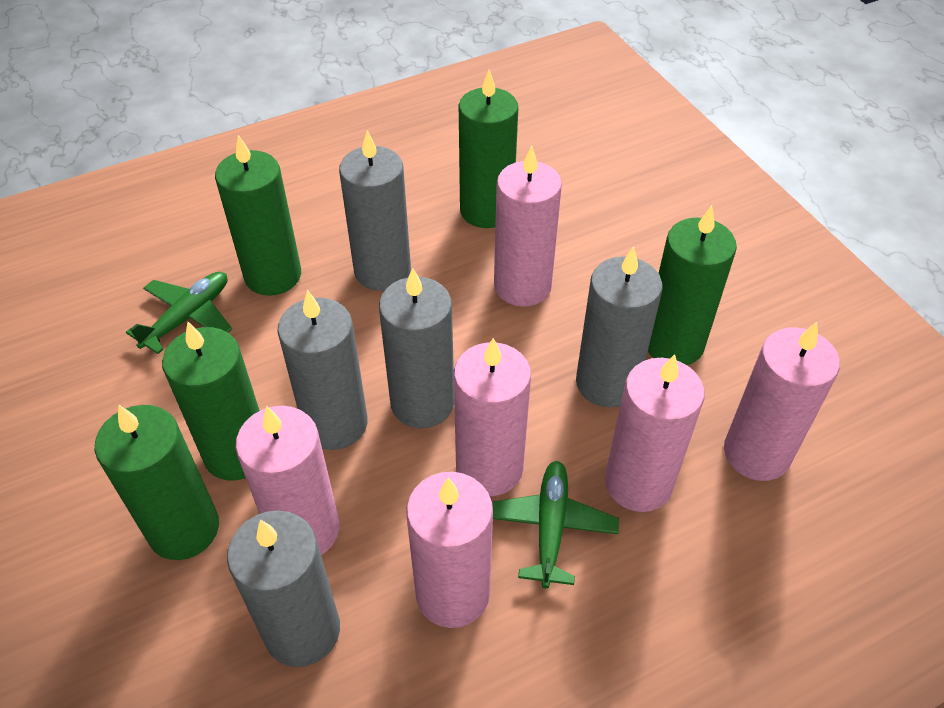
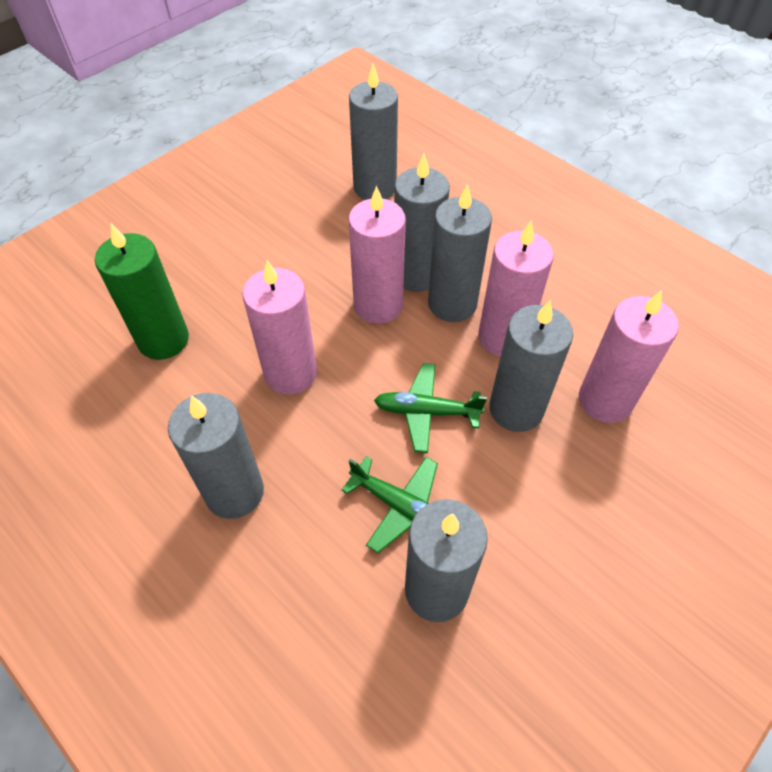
green candle: 5 -> 1
grey candle: 5 -> 6
pink candle: 6 -> 4

